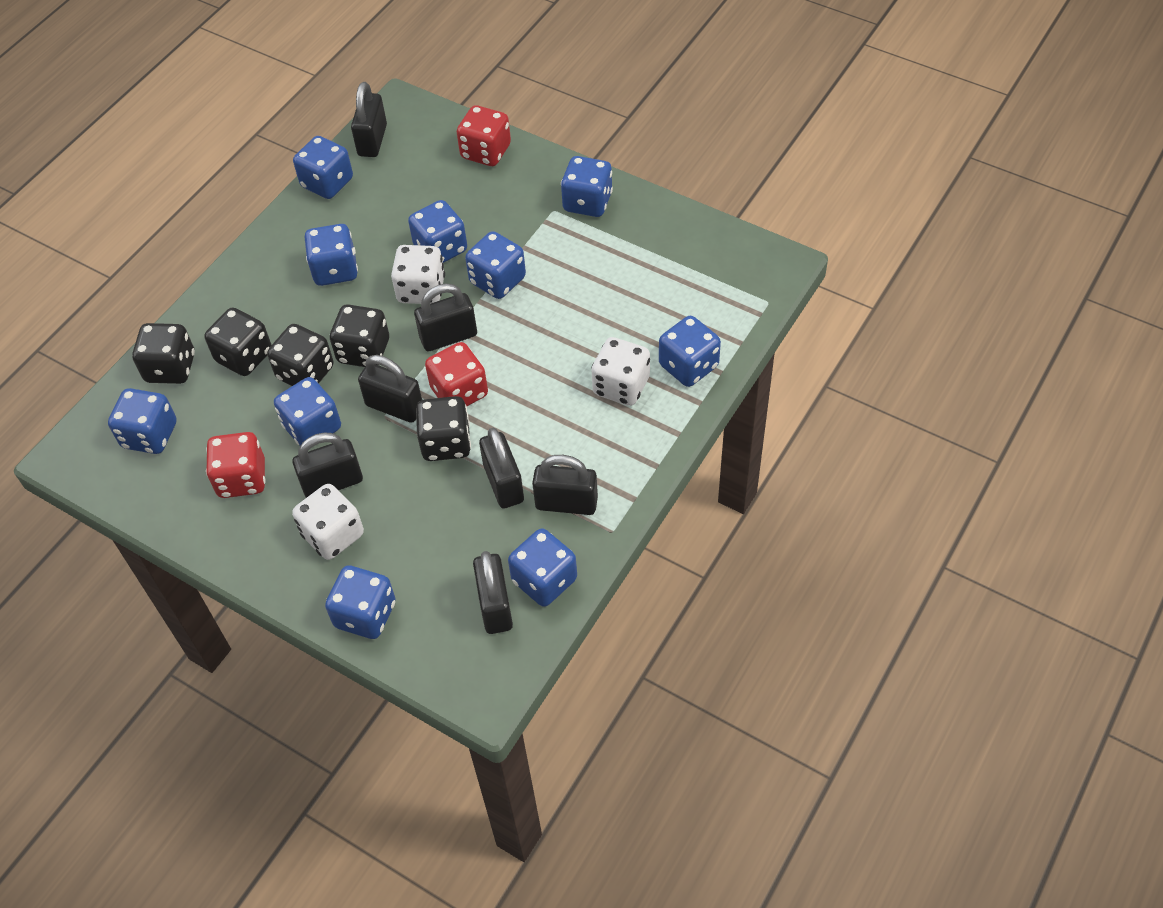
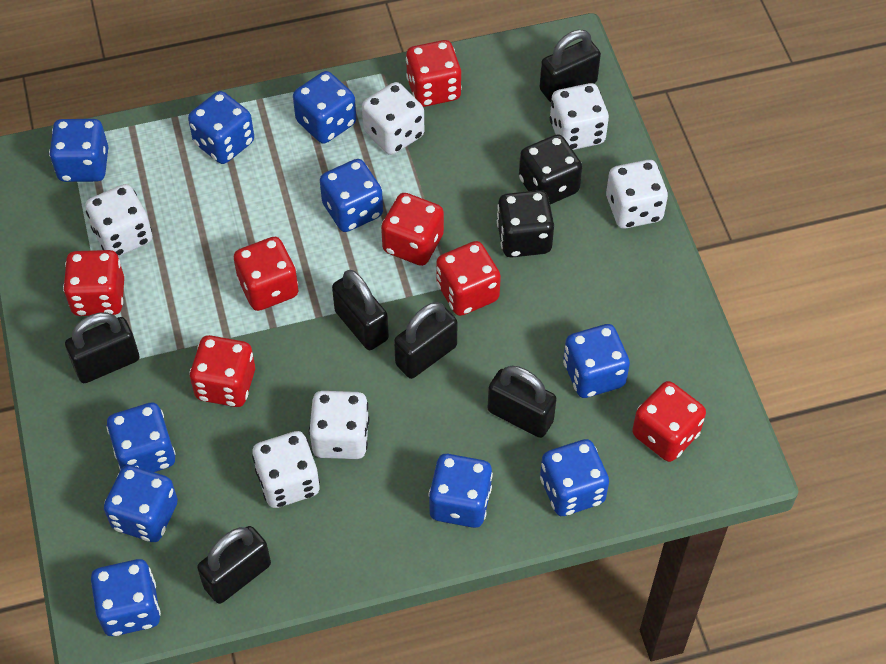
black dice: 5 -> 2
black padlock: 7 -> 6
red dice: 3 -> 7
white dice: 3 -> 6

